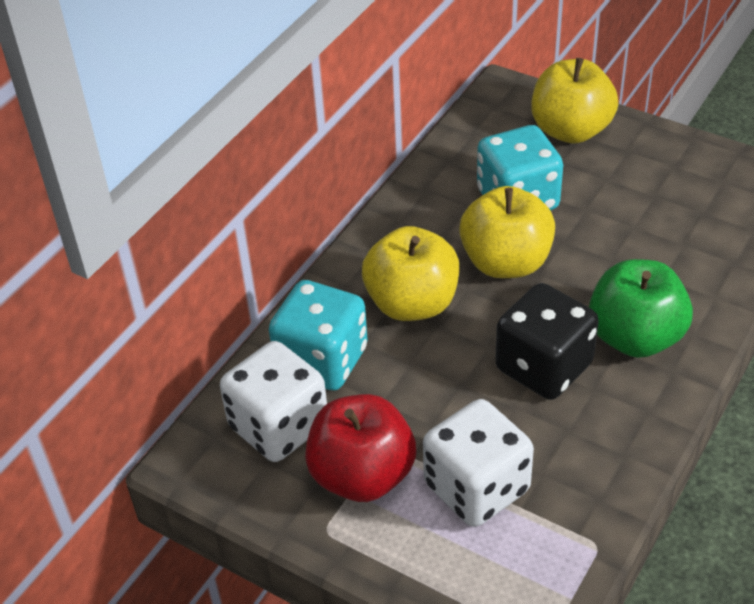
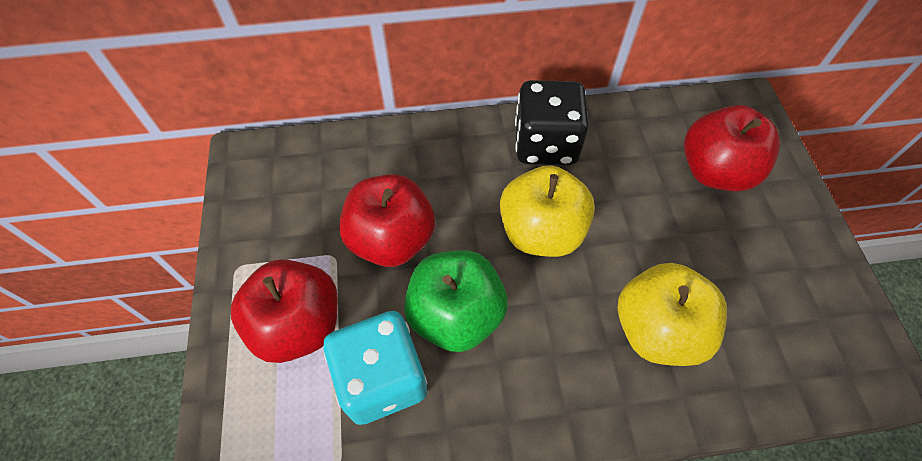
red apple: 1 -> 3
turquoise dice: 2 -> 1
white dice: 2 -> 0
yellow apple: 3 -> 2

